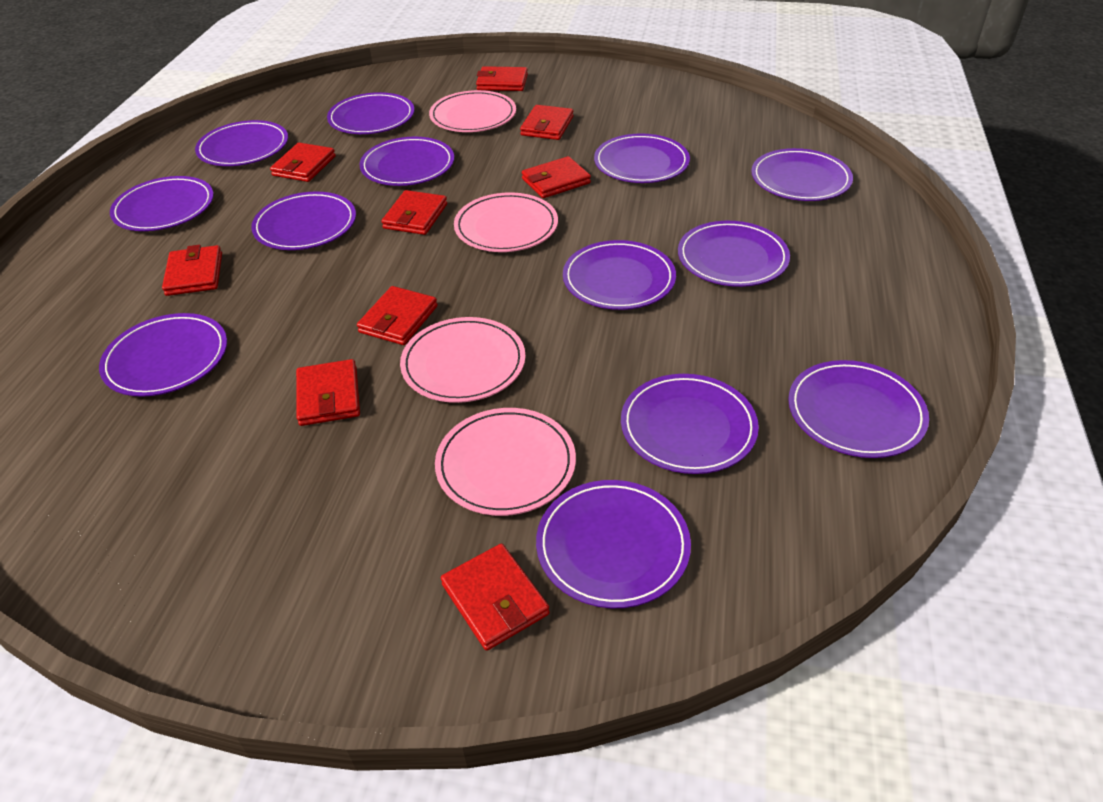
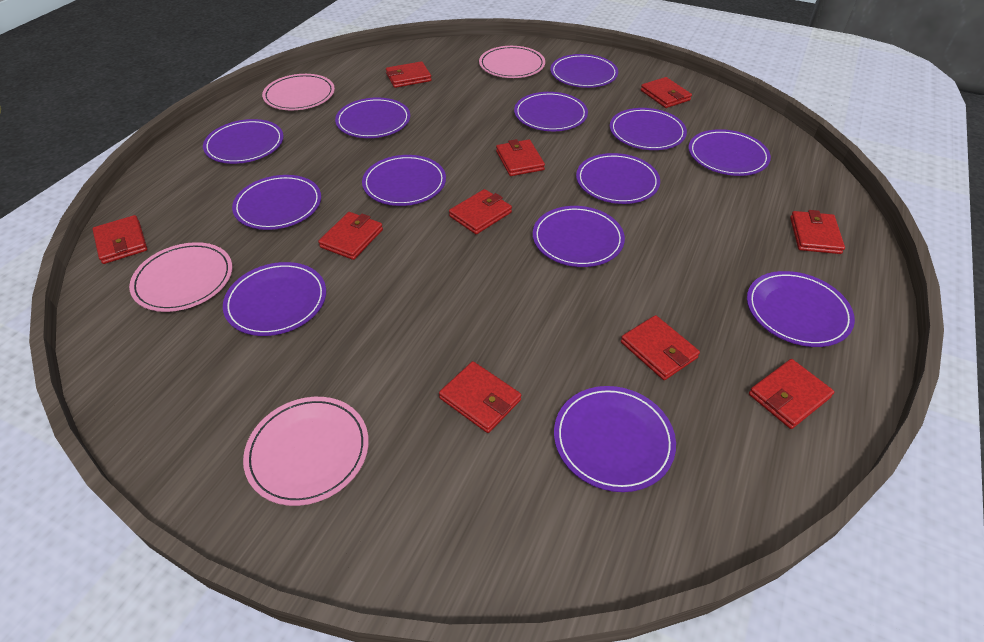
red wallet: 9 -> 10

